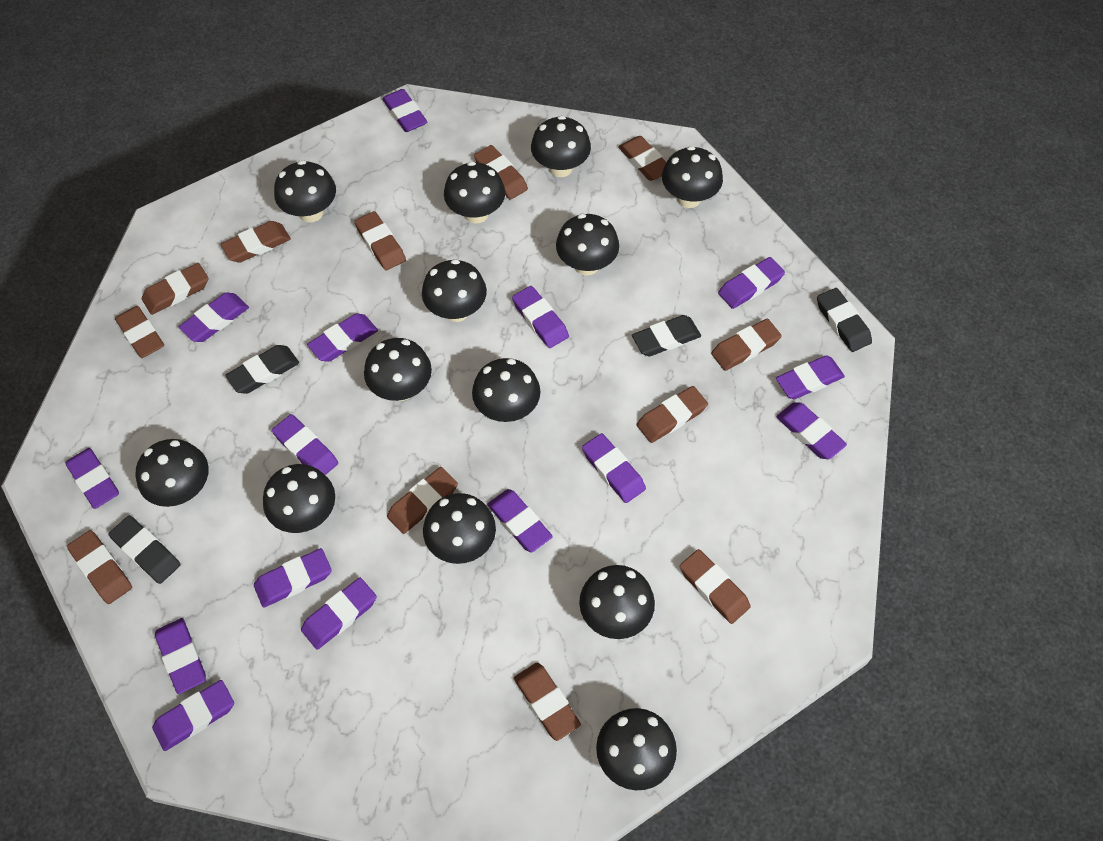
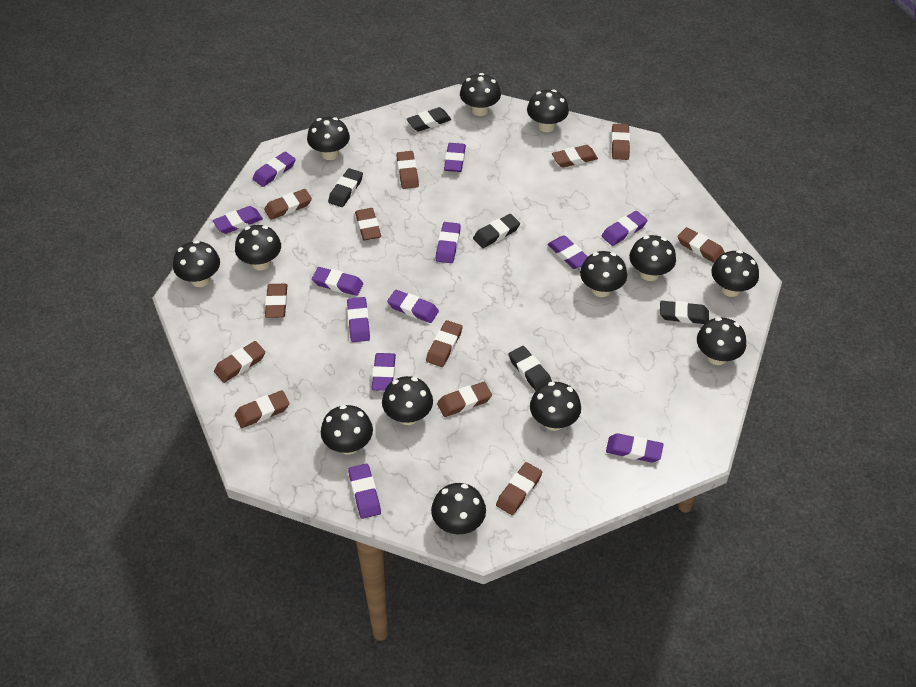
black eraser: 4 -> 5
purple eraser: 15 -> 12

